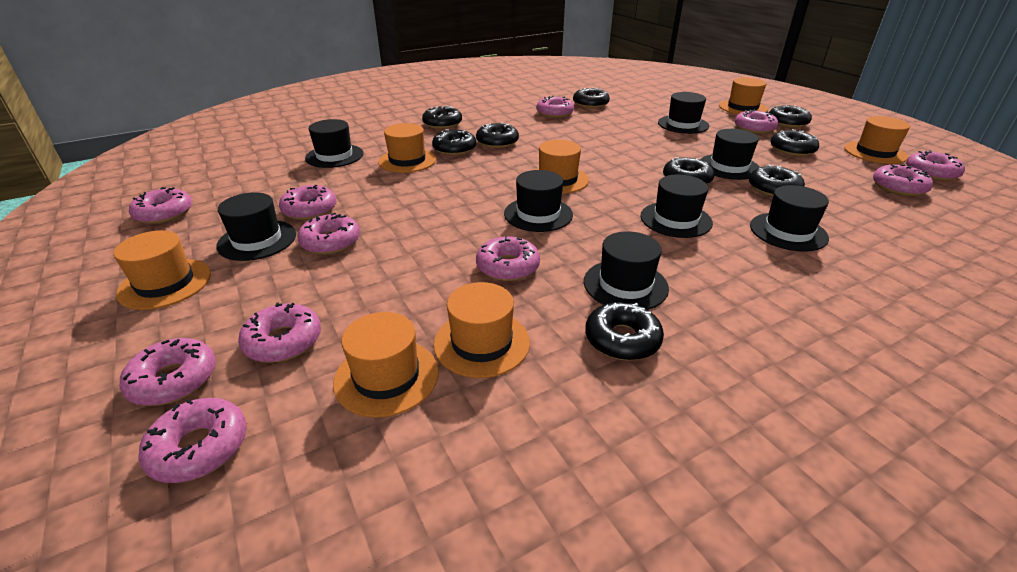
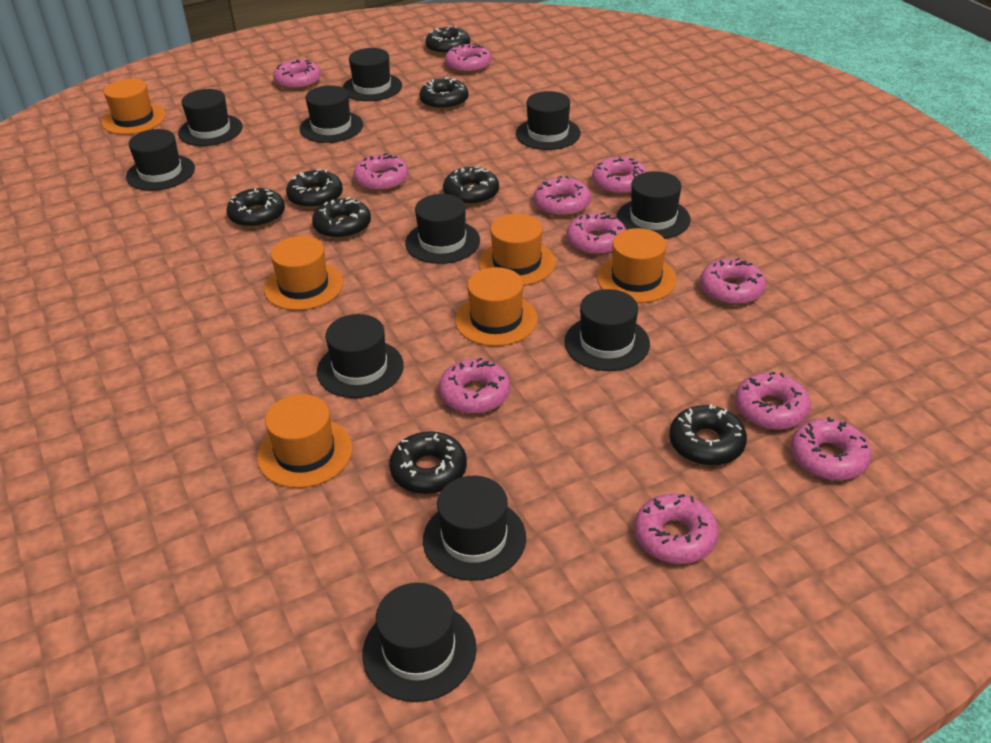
black donut: 9 -> 8
black hat: 8 -> 11
orange hat: 7 -> 6

